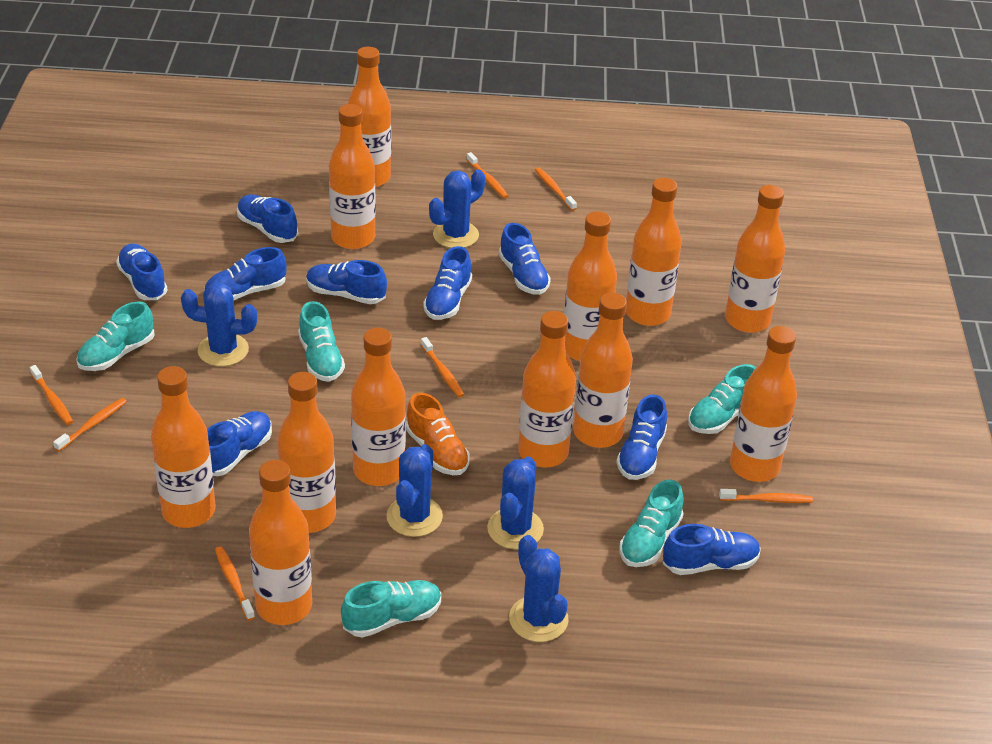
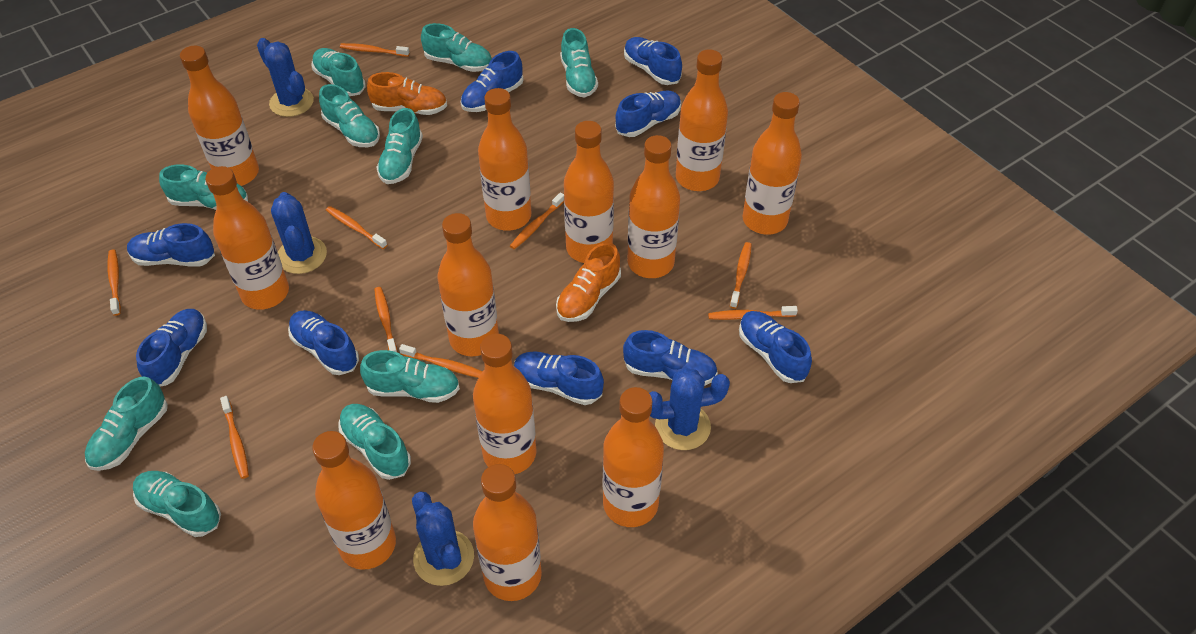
blue cactus: 5 -> 4
orange shoe: 1 -> 2
orange toothbrush: 7 -> 9
turquoise shoe: 5 -> 10

